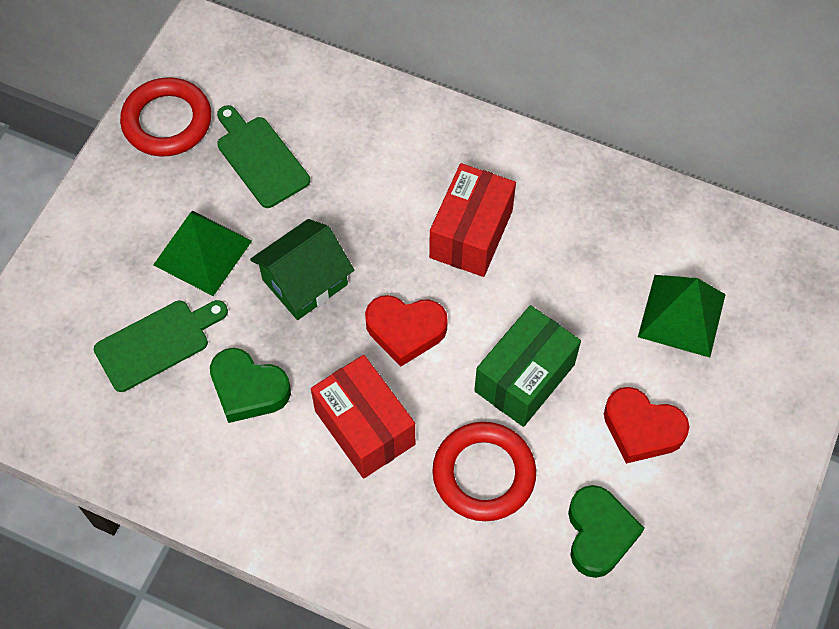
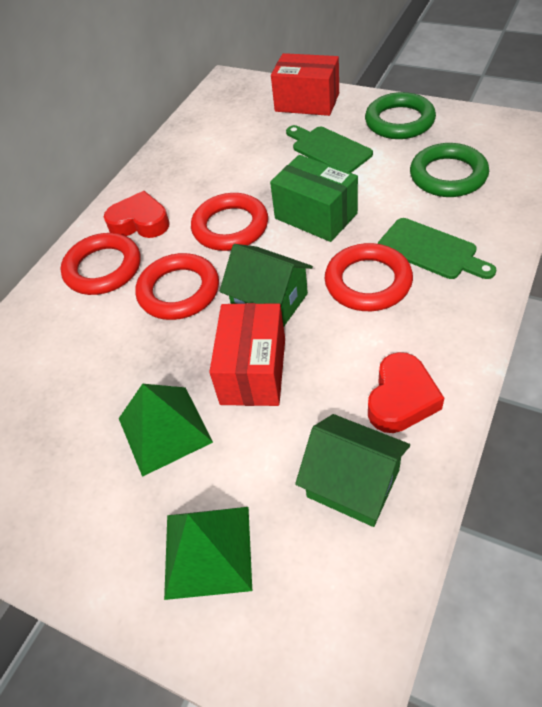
green heart: 2 -> 0
green house: 1 -> 2
green ring: 0 -> 2
red ring: 2 -> 4

